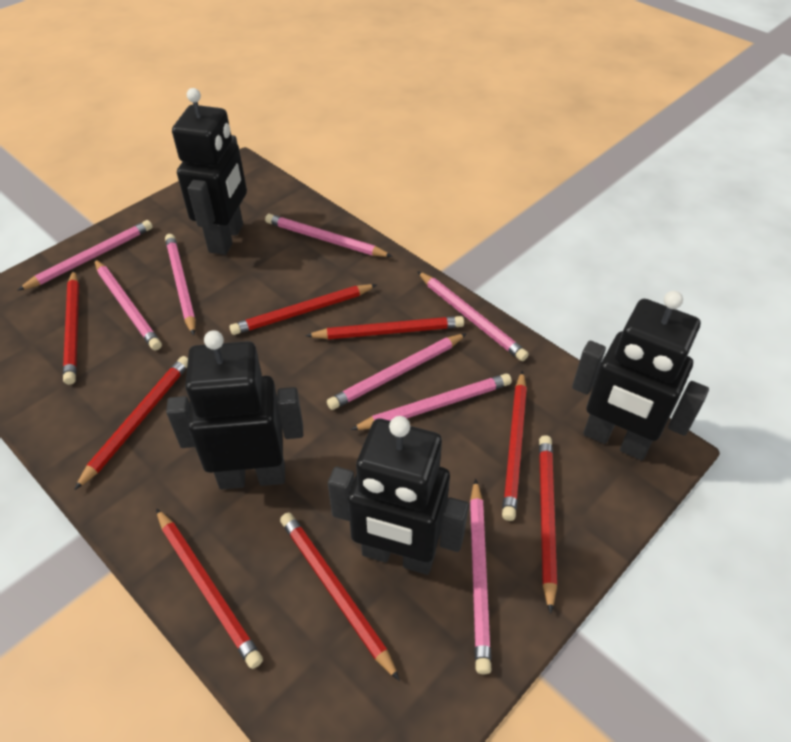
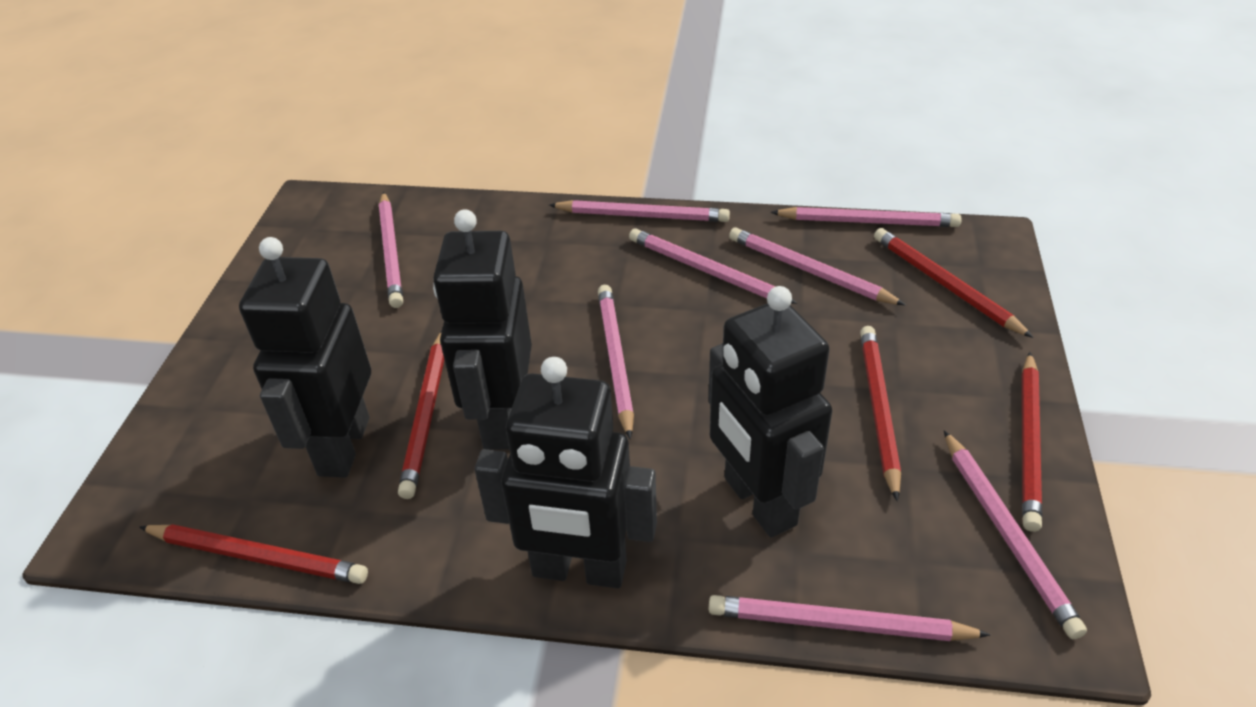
red pencil: 8 -> 5

